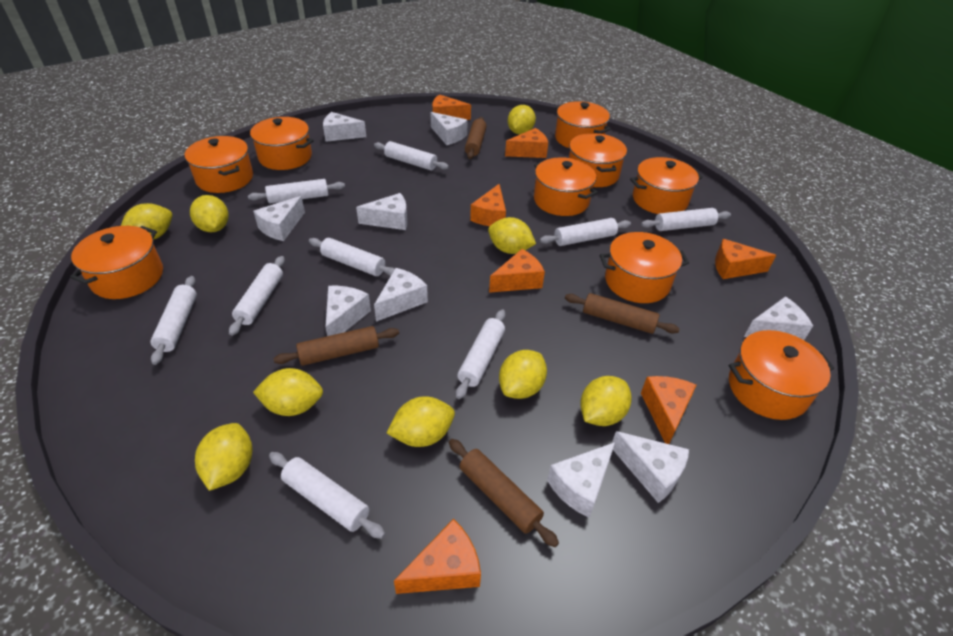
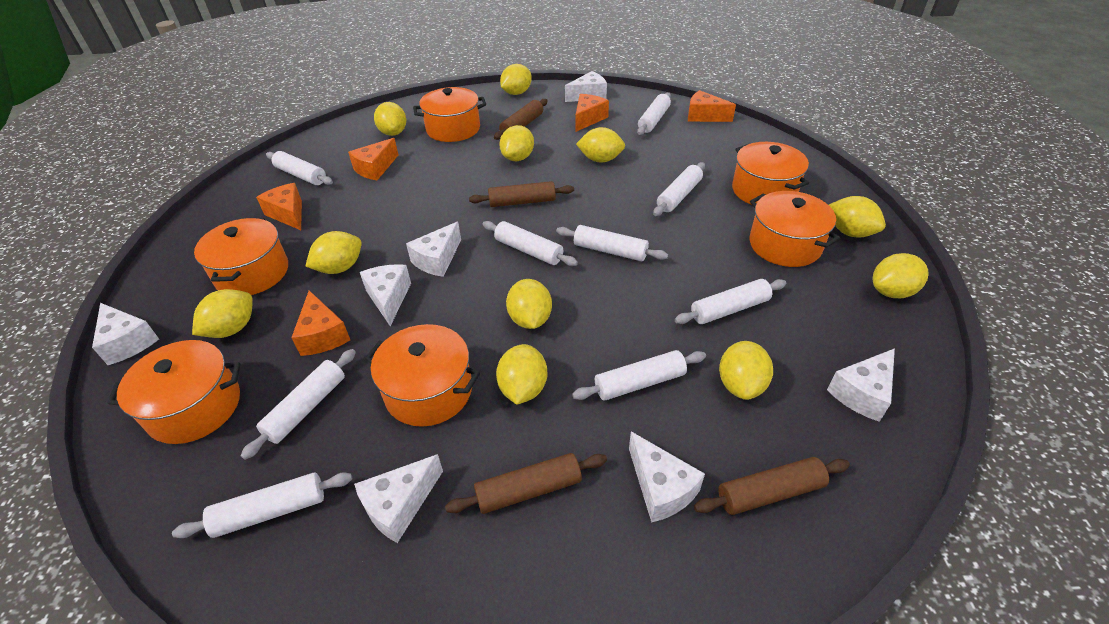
orange cheese: 7 -> 5
orange pot: 9 -> 6
white cheese: 9 -> 7
yellow lemon: 9 -> 11

